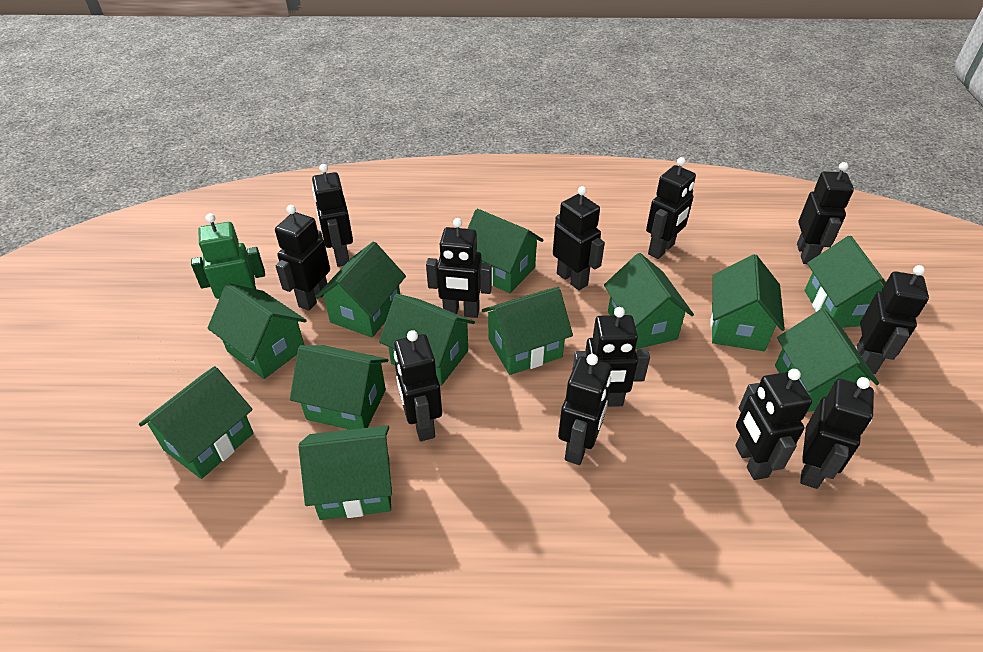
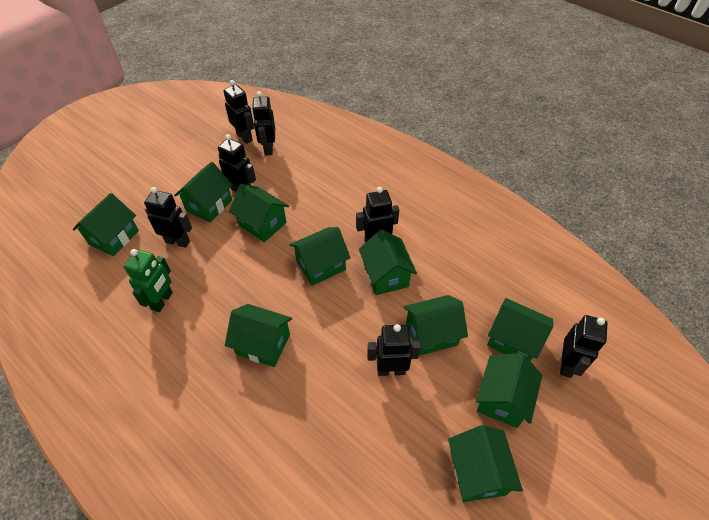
black robot: 12 -> 7
green house: 12 -> 10

